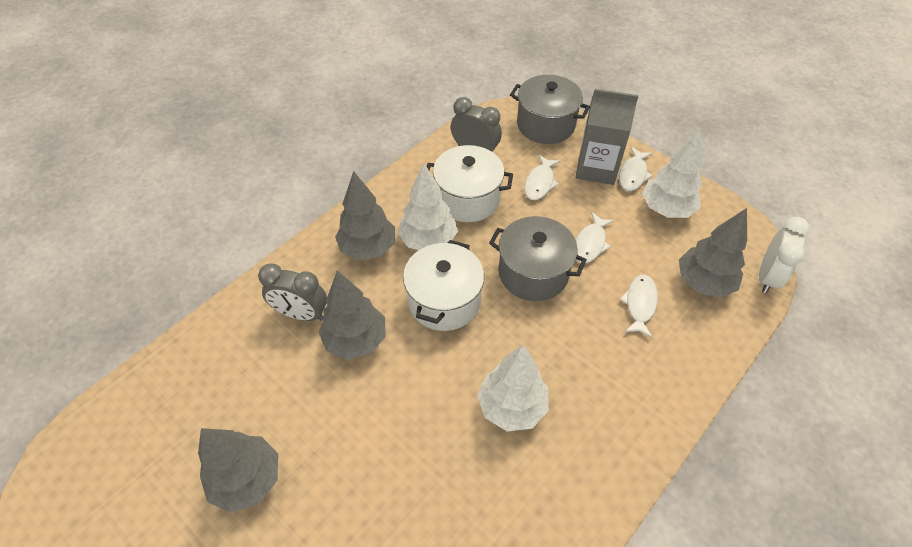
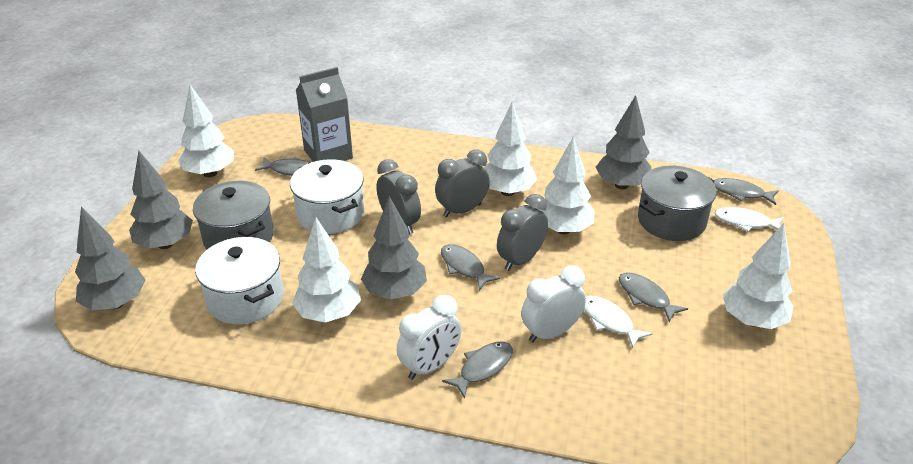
grey clock: 2 -> 3
grey fish: 0 -> 5
white clock: 1 -> 2
white fish: 4 -> 2
white tree: 3 -> 5

